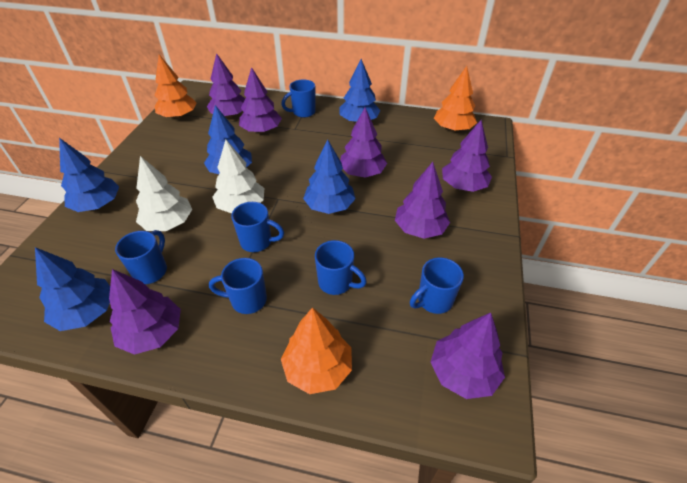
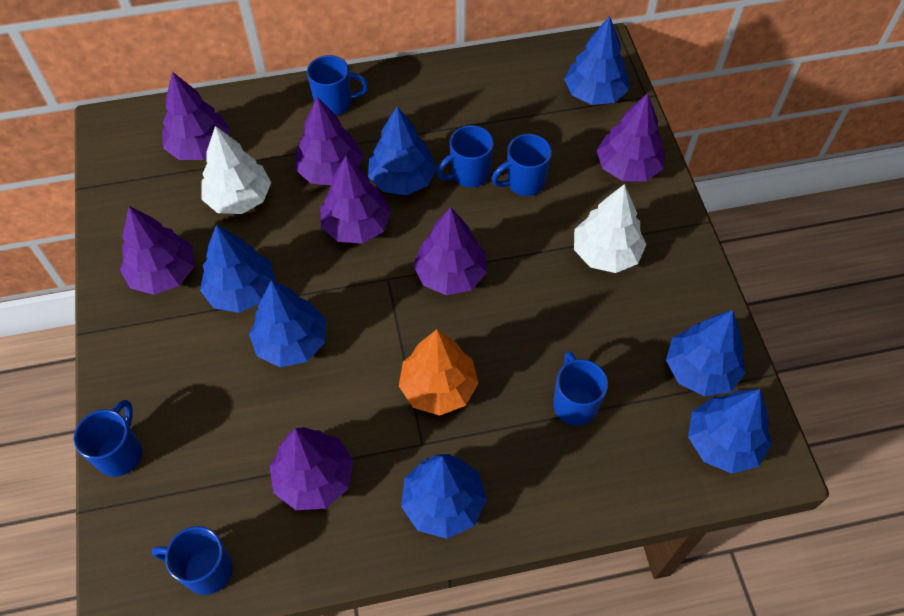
blue tree: 5 -> 7
orange tree: 3 -> 1

